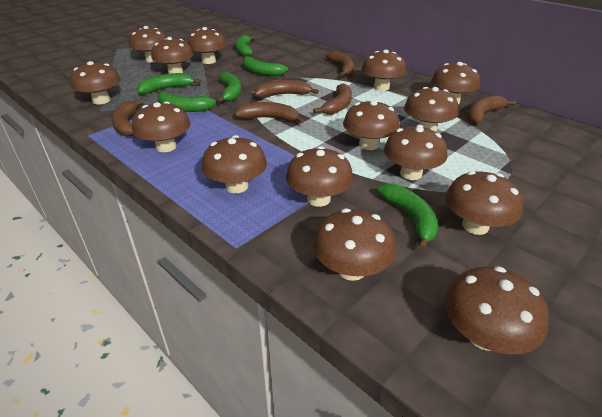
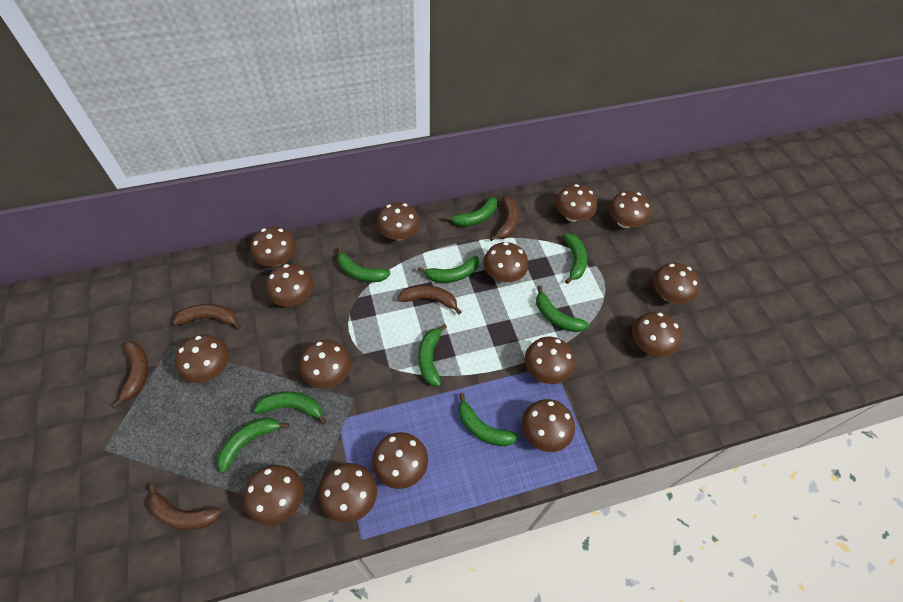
brown banana: 6 -> 5
green banana: 6 -> 9

